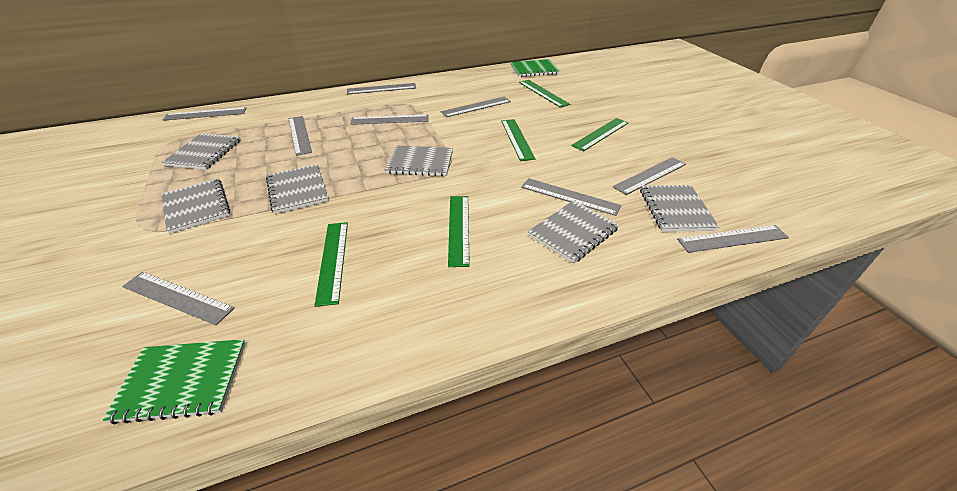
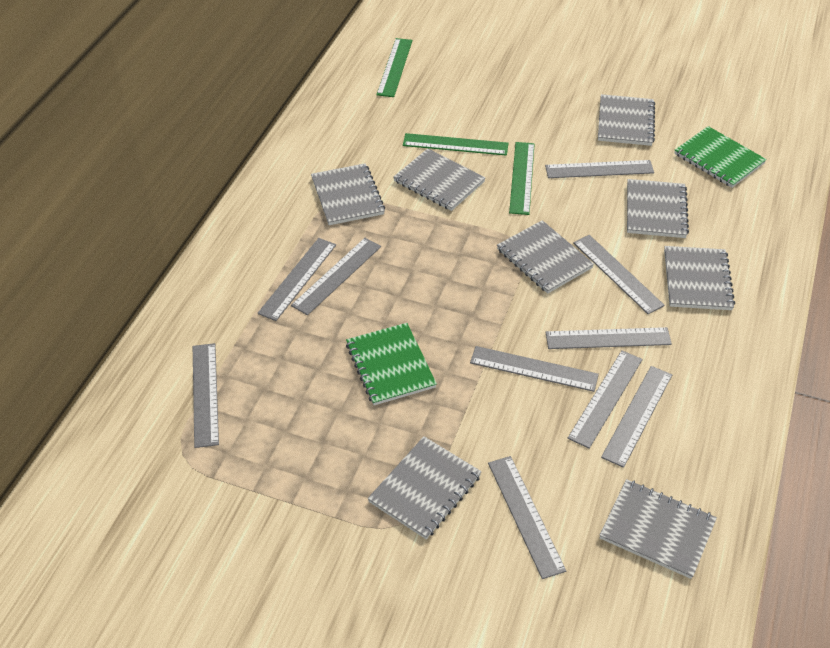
green ruler: 5 -> 3
grey notebook: 6 -> 8
grey ruler: 9 -> 10

